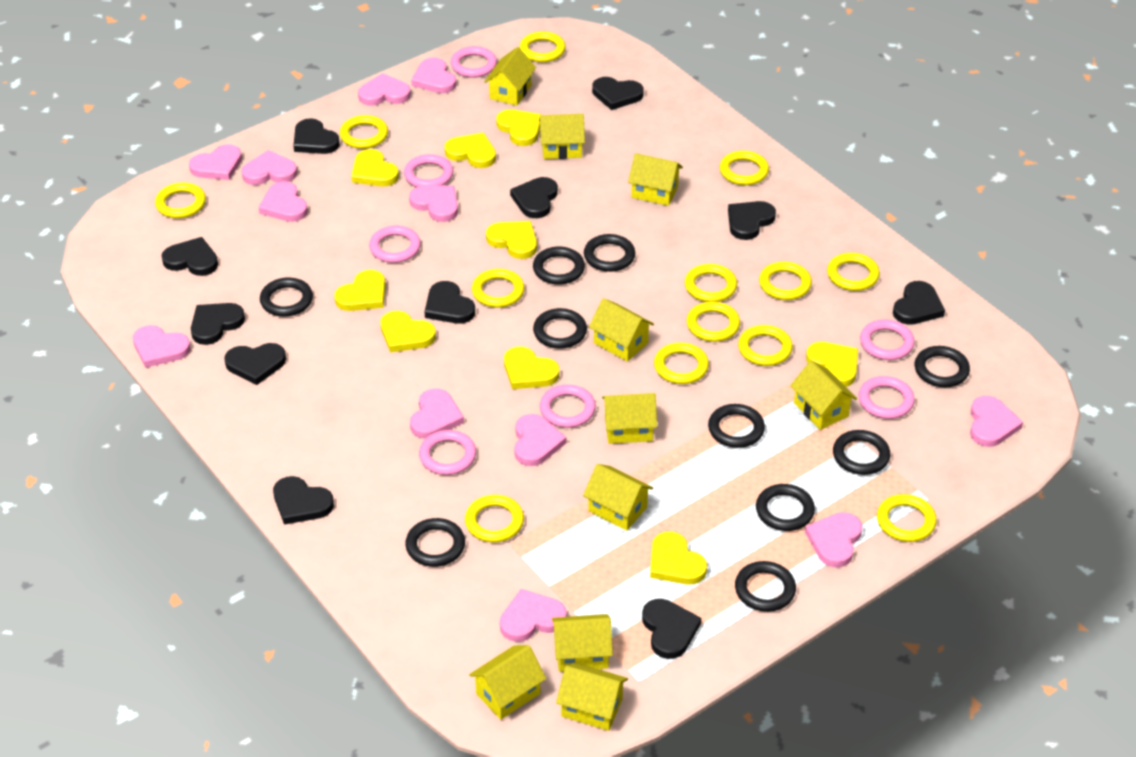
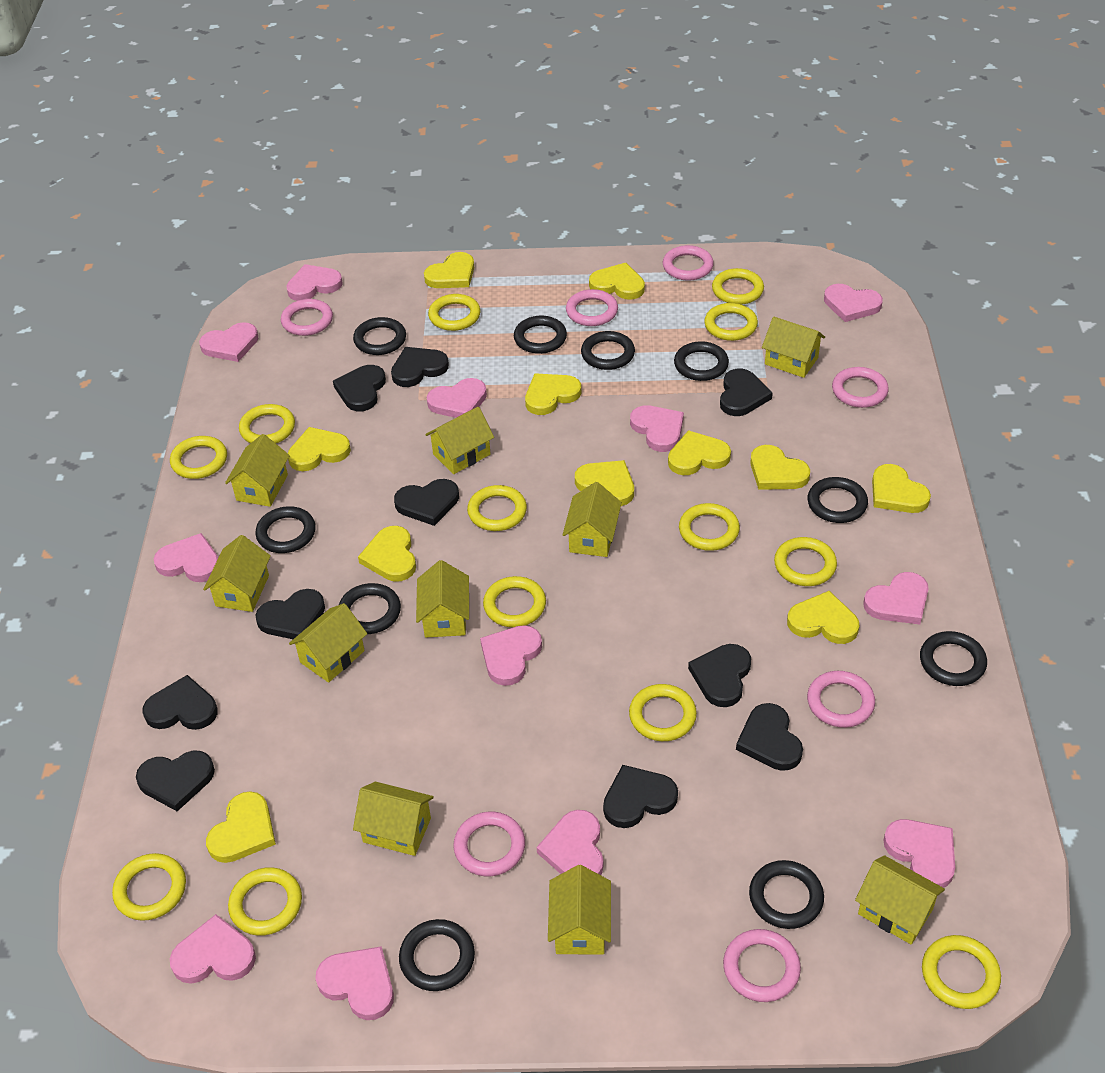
black heart: 11 -> 10
yellow heart: 9 -> 11

